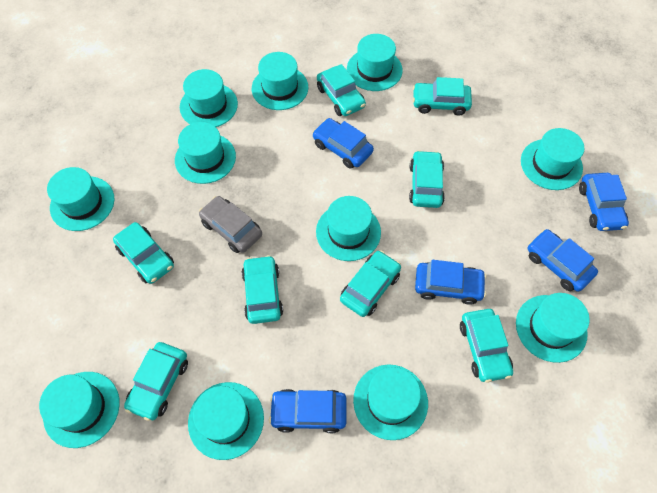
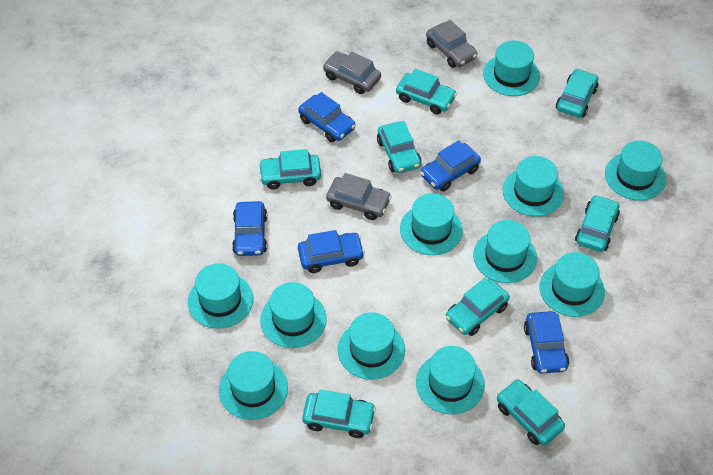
grey car: 1 -> 3

